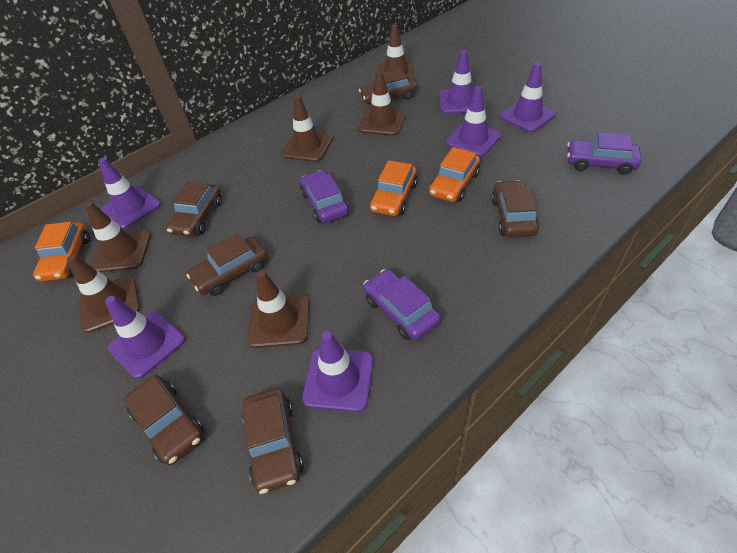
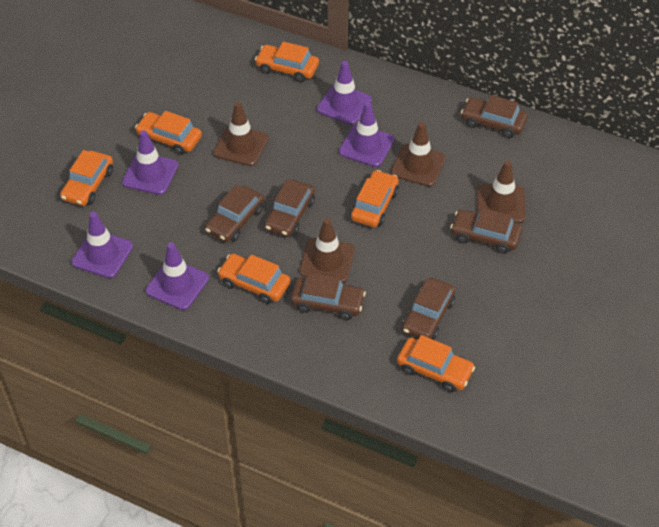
brown traffic cone: 6 -> 4
orange car: 3 -> 6
purple car: 3 -> 0
purple traffic cone: 6 -> 5

